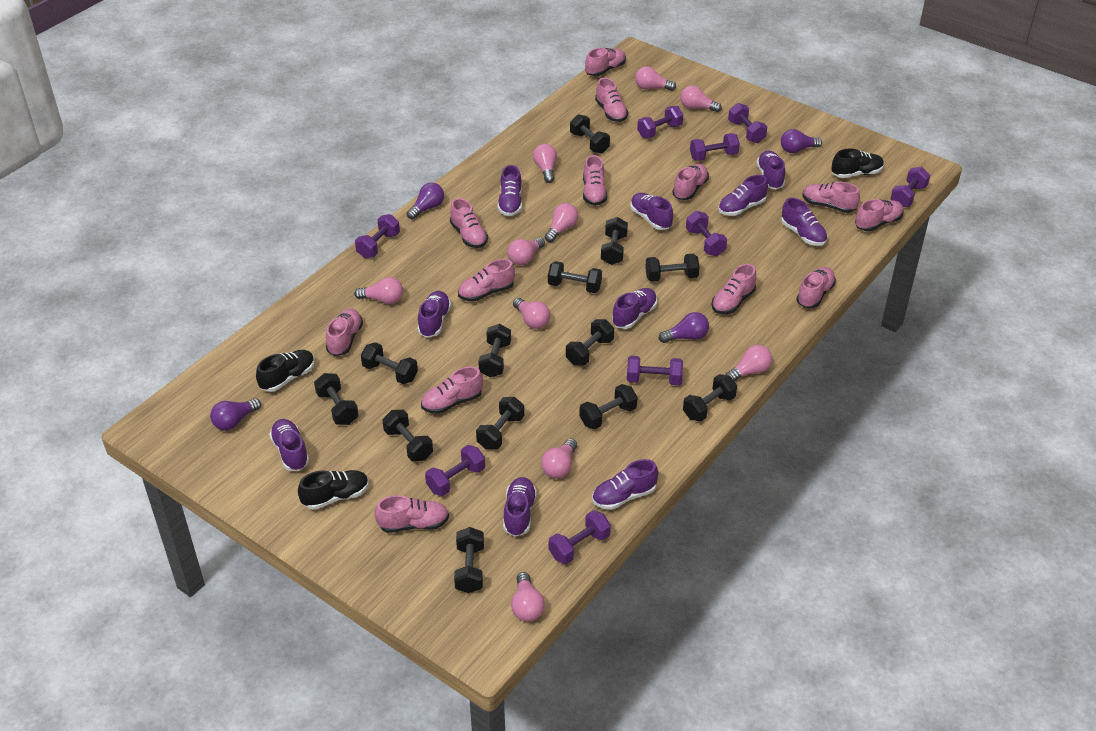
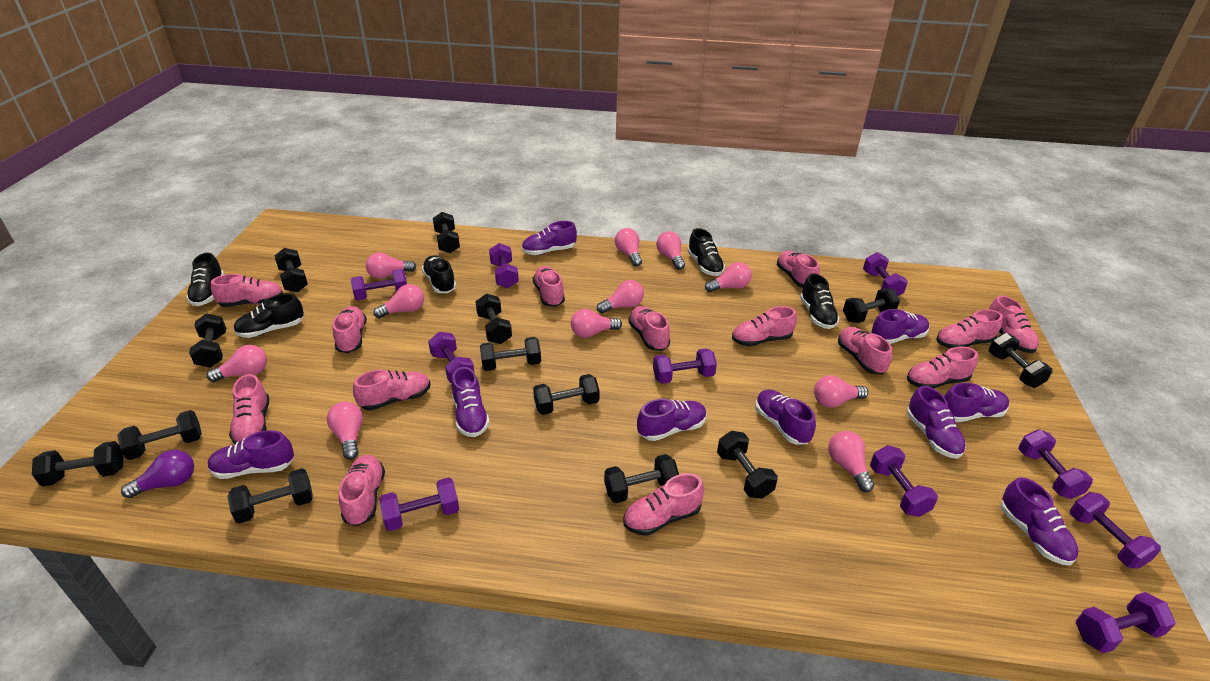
black shoe: 3 -> 5
pink light bulb: 10 -> 11
pink shoe: 13 -> 14
purple dumbbell: 9 -> 10
purple light bulb: 4 -> 1
purple shoe: 10 -> 9

